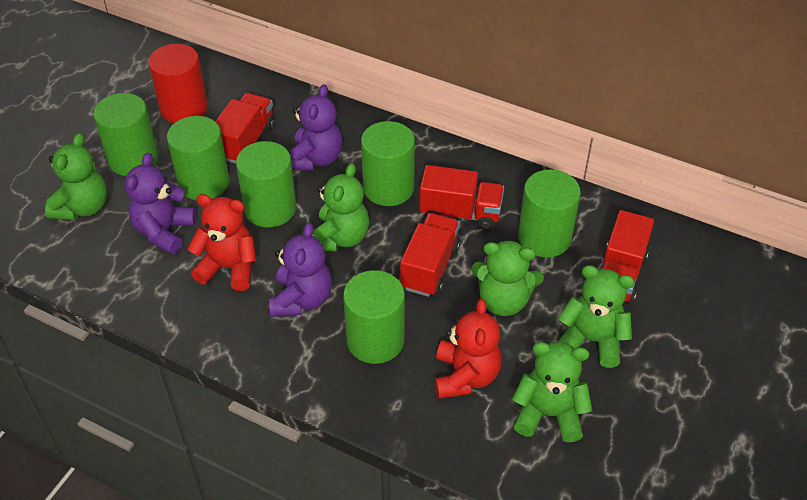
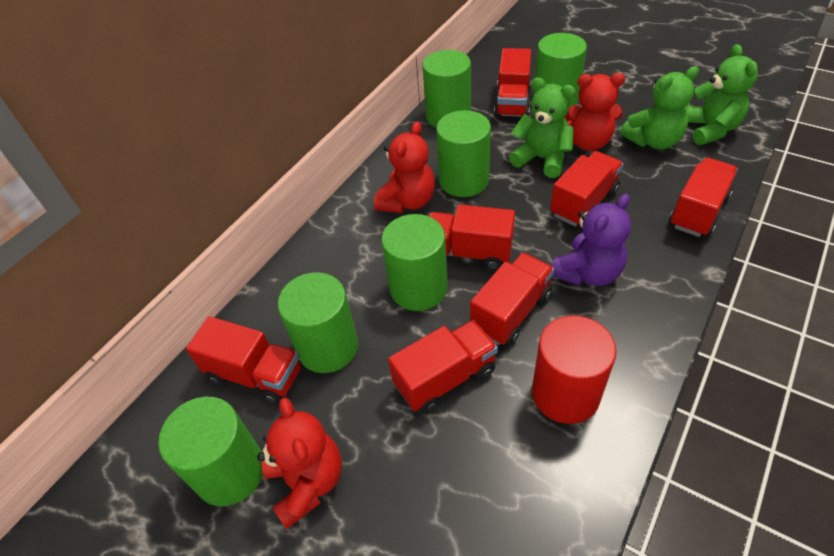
green teddy bear: 5 -> 3
purple teddy bear: 3 -> 1
red teddy bear: 2 -> 3
red truck: 4 -> 7

